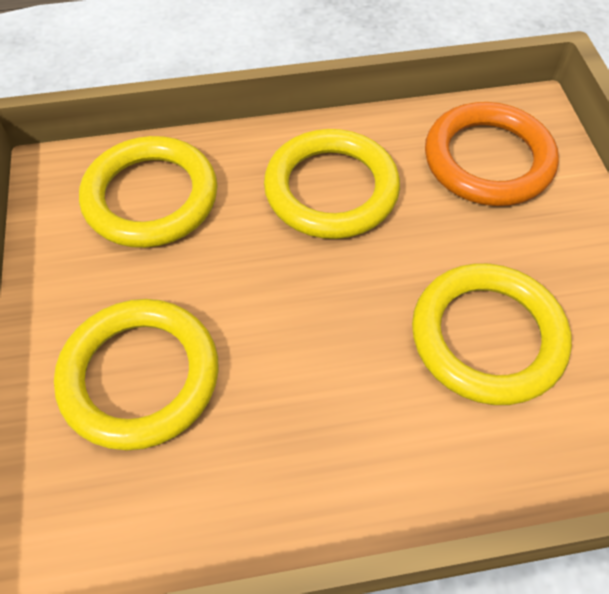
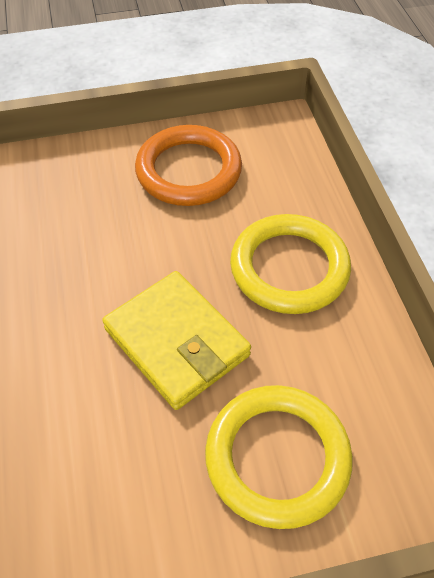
yellow ring: 4 -> 2
yellow wallet: 0 -> 1

